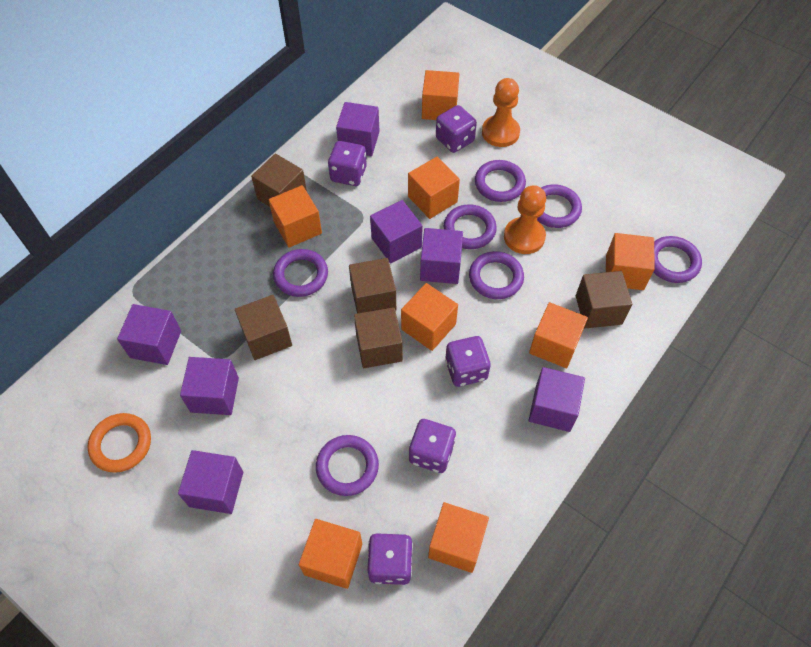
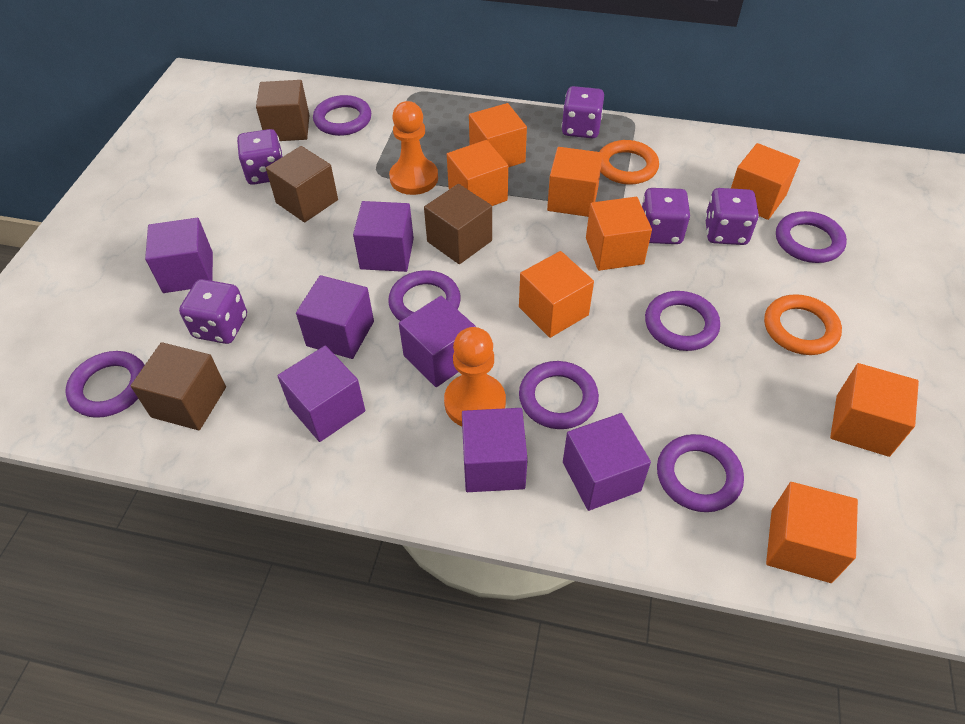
brown cube: 5 -> 4
orange ring: 1 -> 2

